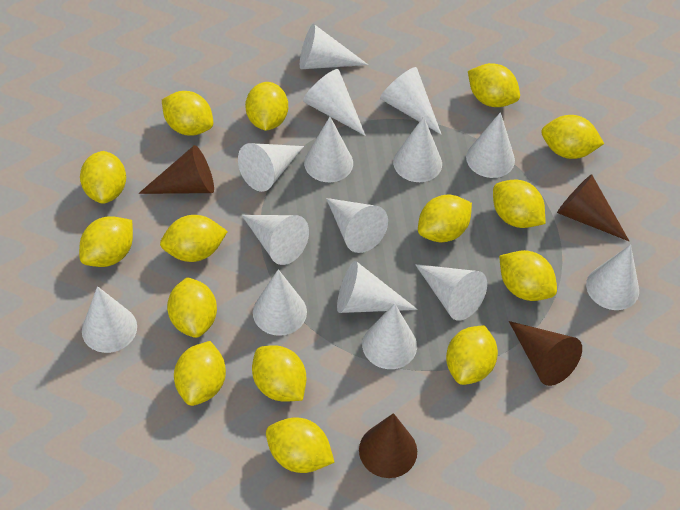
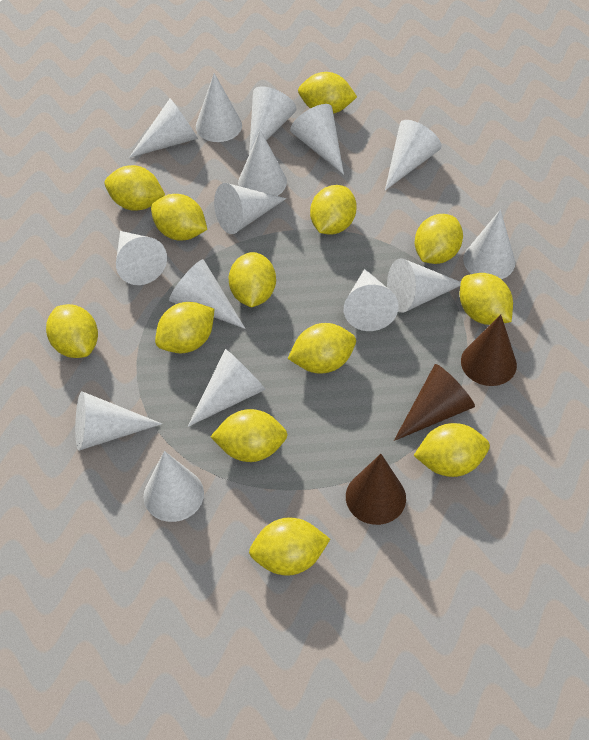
brown cone: 4 -> 3
yellow lemon: 15 -> 13

